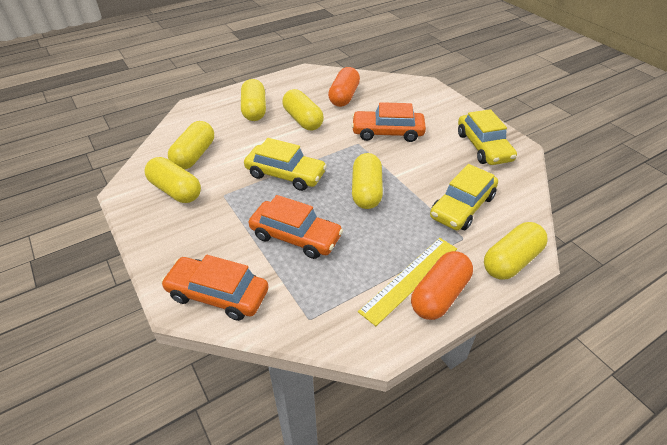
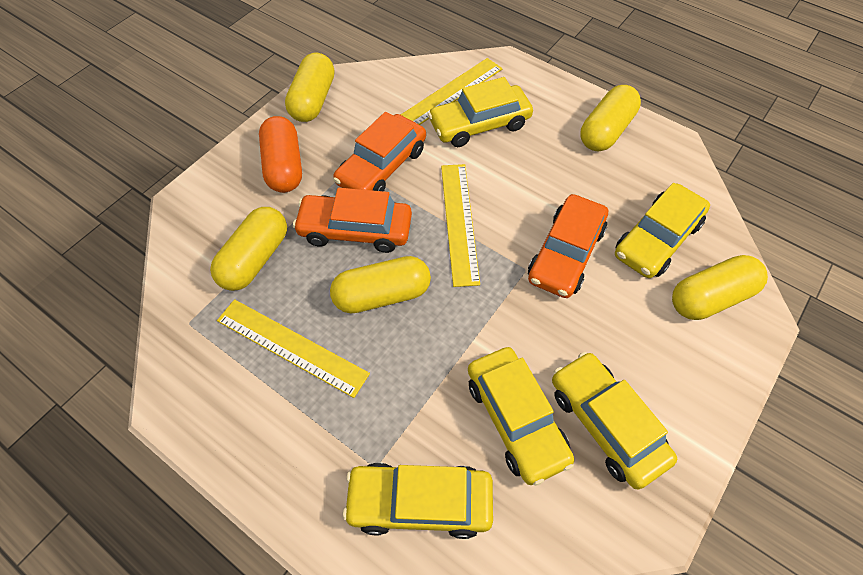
orange capsule: 2 -> 1
yellow capsule: 6 -> 5
yellow car: 3 -> 5
yellow ruler: 1 -> 3

